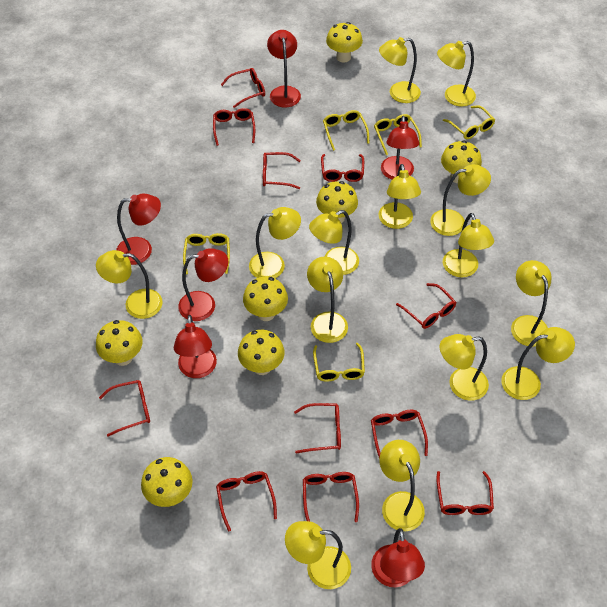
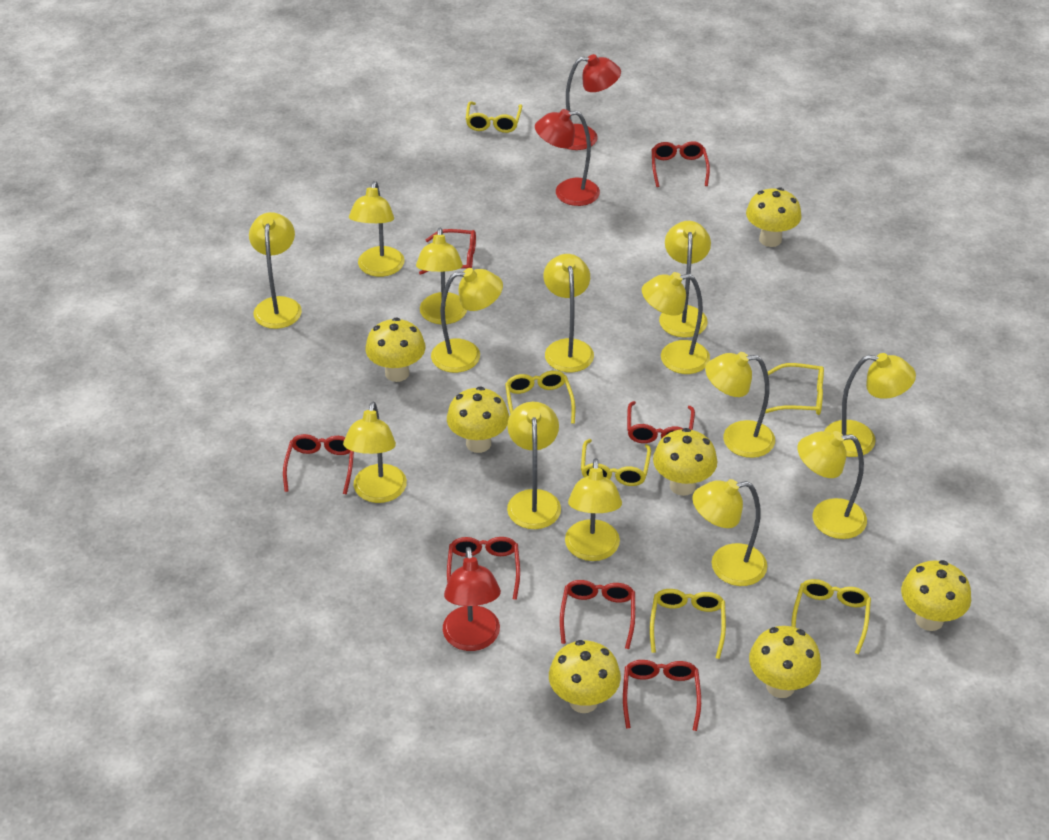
red glasses: 11 -> 7
red lamp: 6 -> 3
yellow glasses: 5 -> 6

